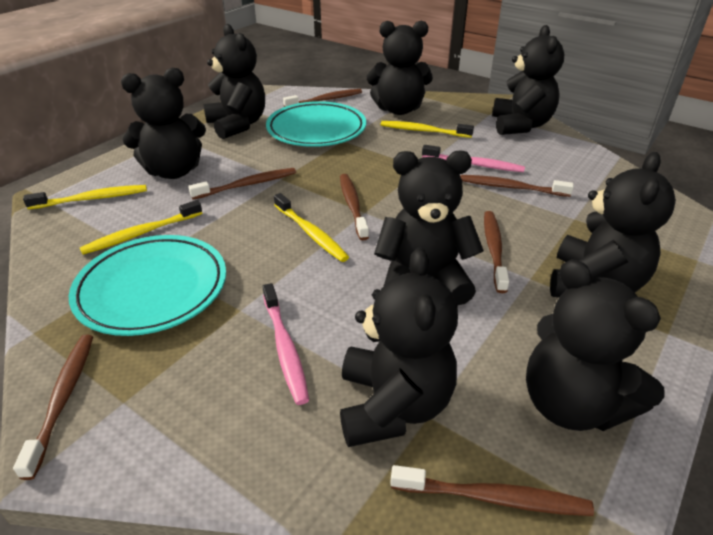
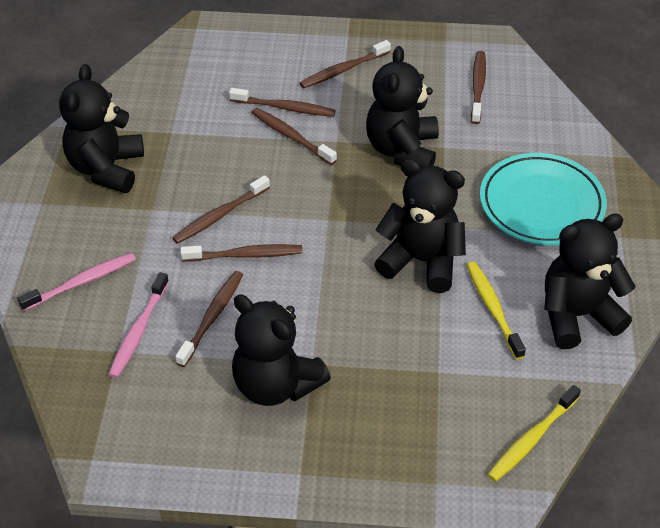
black teddy bear: 8 -> 5
turquoise plate: 2 -> 1
yellow toothbrush: 4 -> 2

